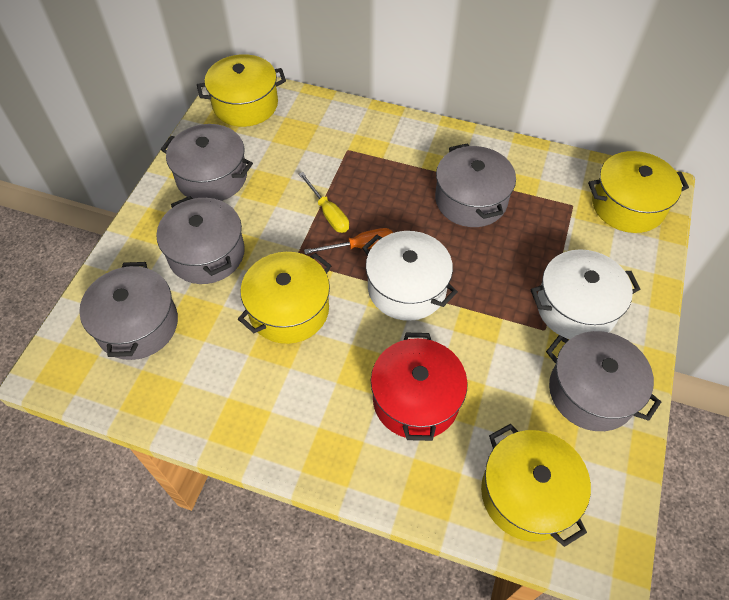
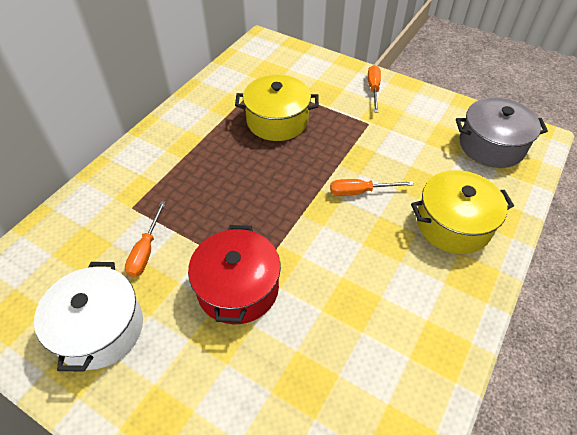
grey pot: 5 -> 1
orange screwdriver: 1 -> 3
white pot: 2 -> 1
yellow pot: 4 -> 2
yellow screwdriver: 1 -> 0

